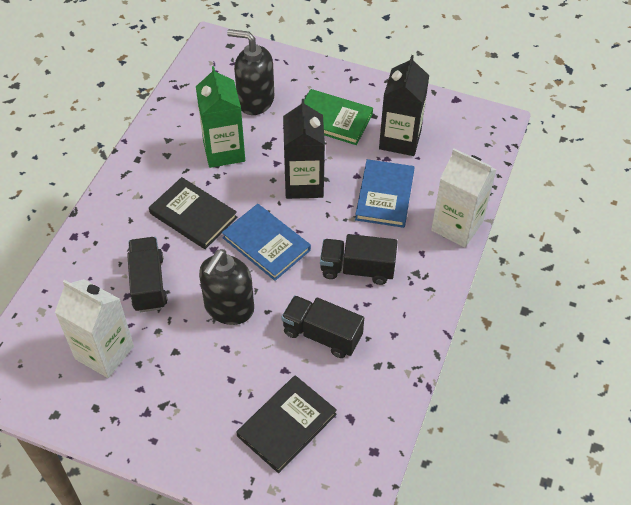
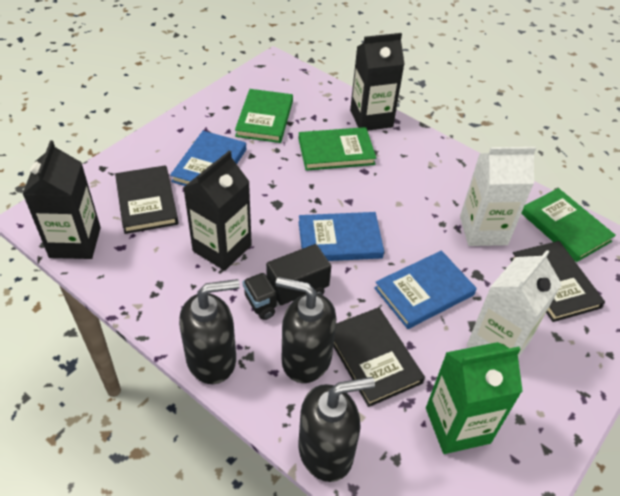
black book: 2 -> 3
black carton: 2 -> 3
black soap dispenser: 2 -> 3
black truck: 3 -> 1
blue book: 2 -> 3
green book: 1 -> 3

